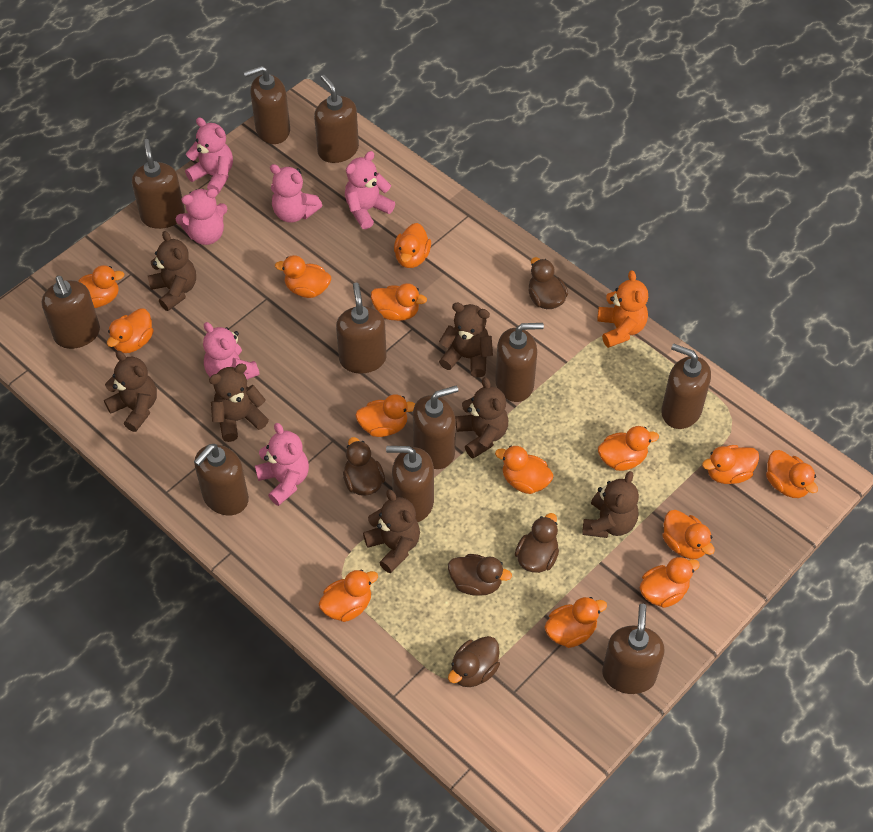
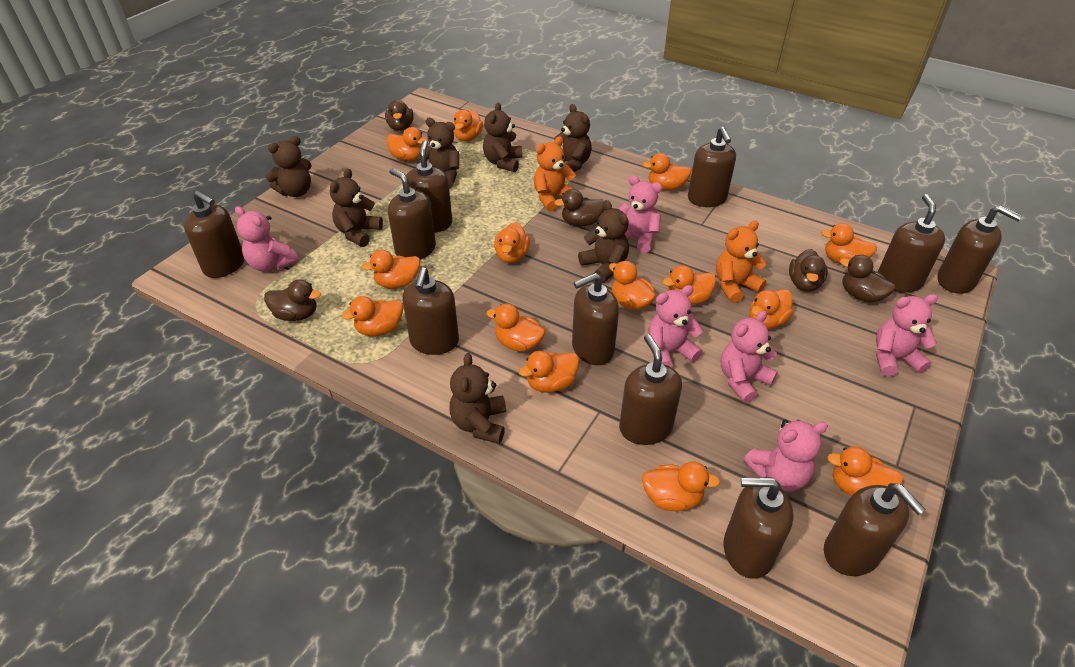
orange teddy bear: 1 -> 2

